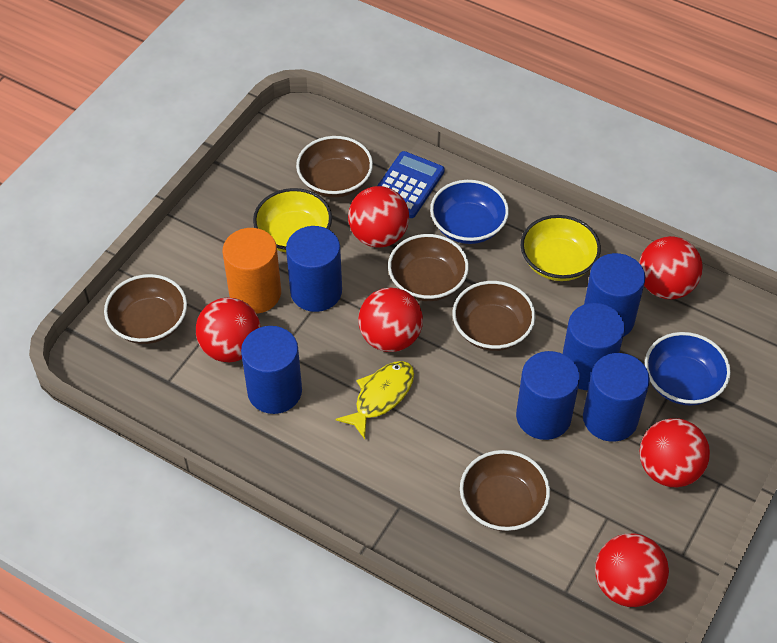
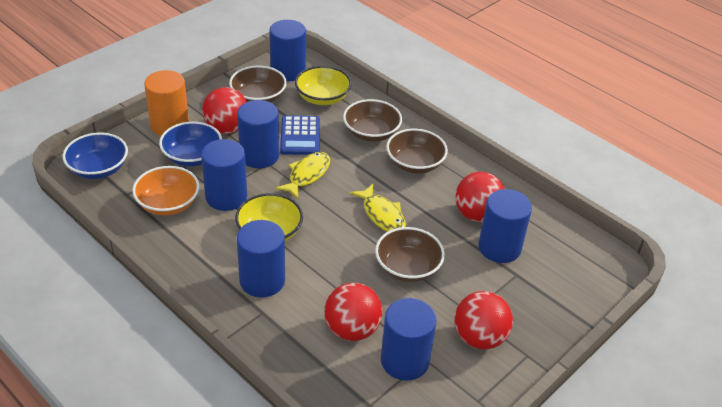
brown bowl: 5 -> 4
orange bowl: 0 -> 1
red ball: 6 -> 4
yellow fish: 1 -> 2

